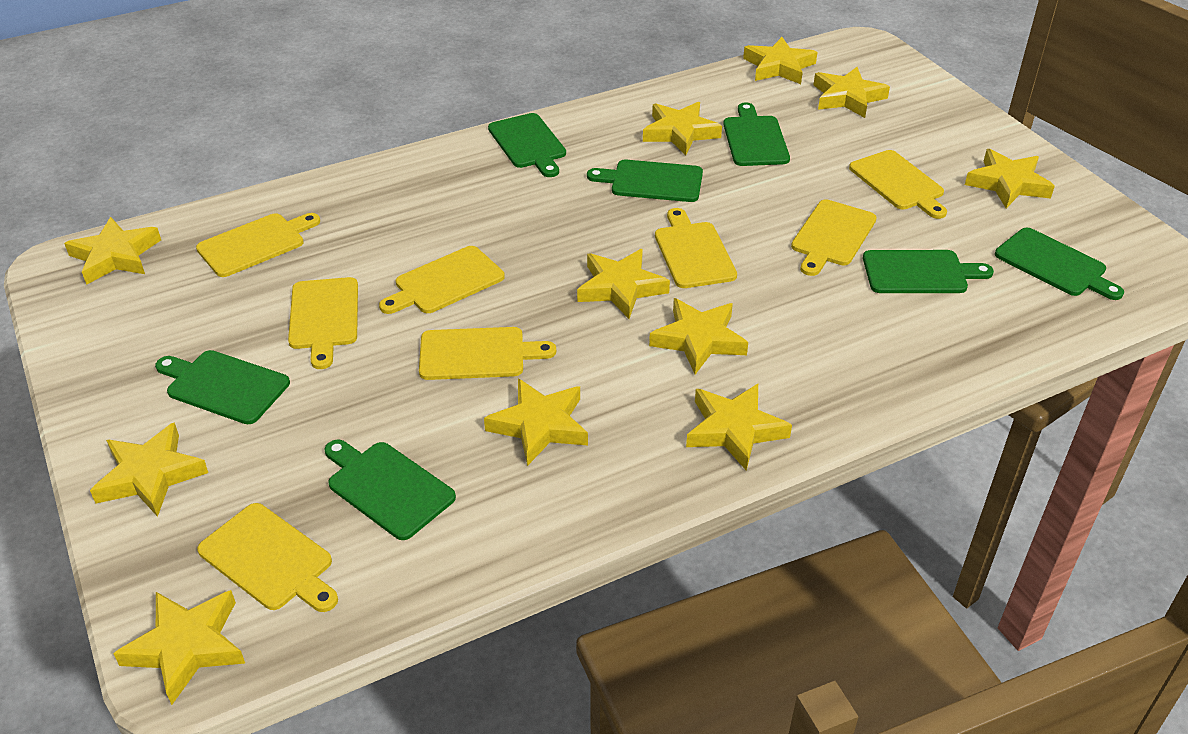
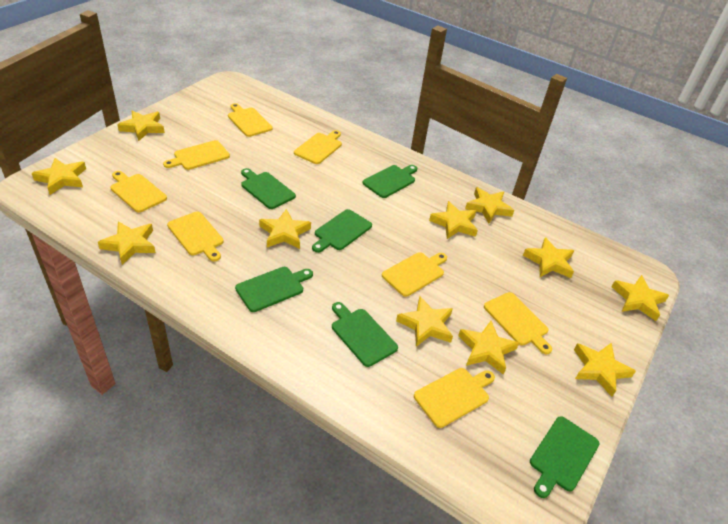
green cutting board: 7 -> 6

